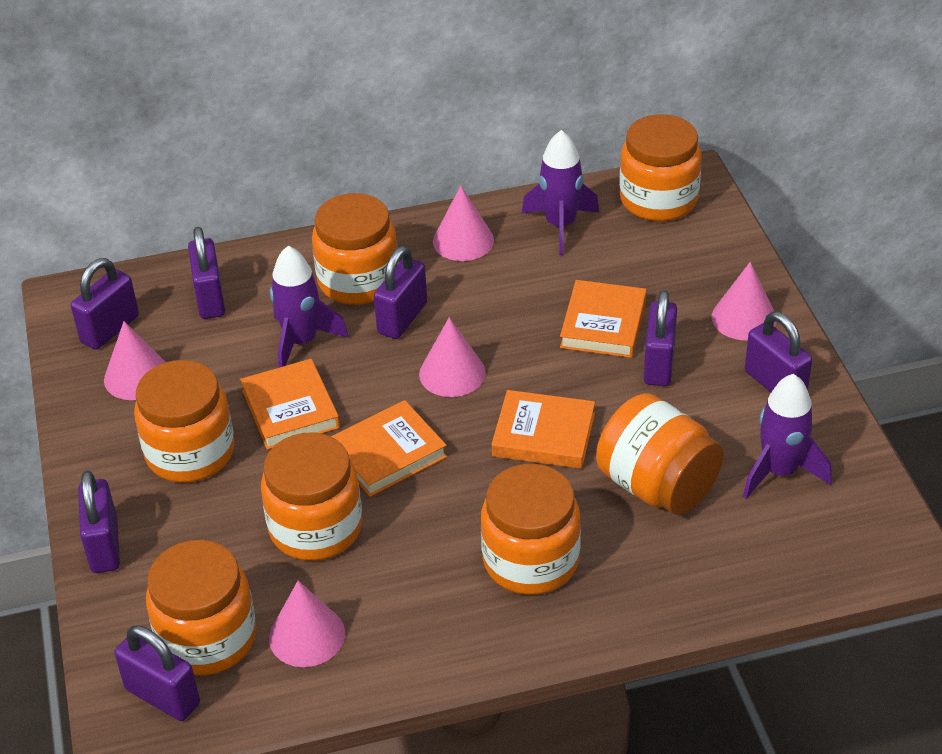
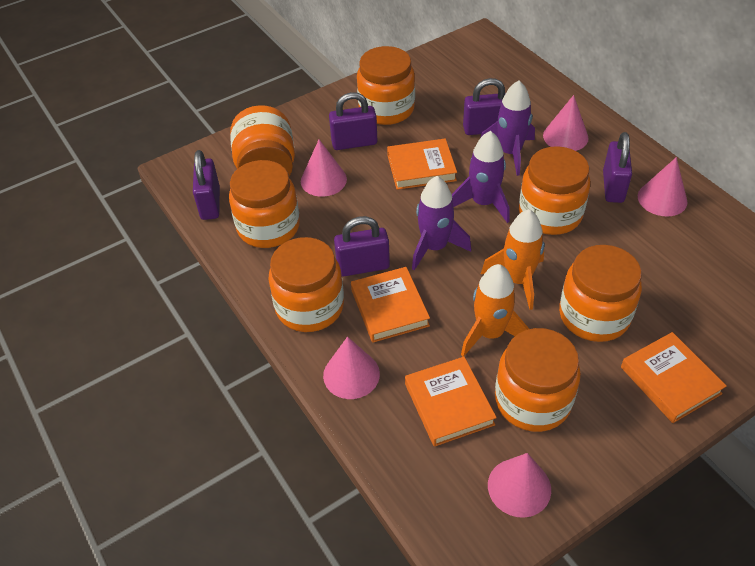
orange rocket: 0 -> 2
purple padlock: 7 -> 5

